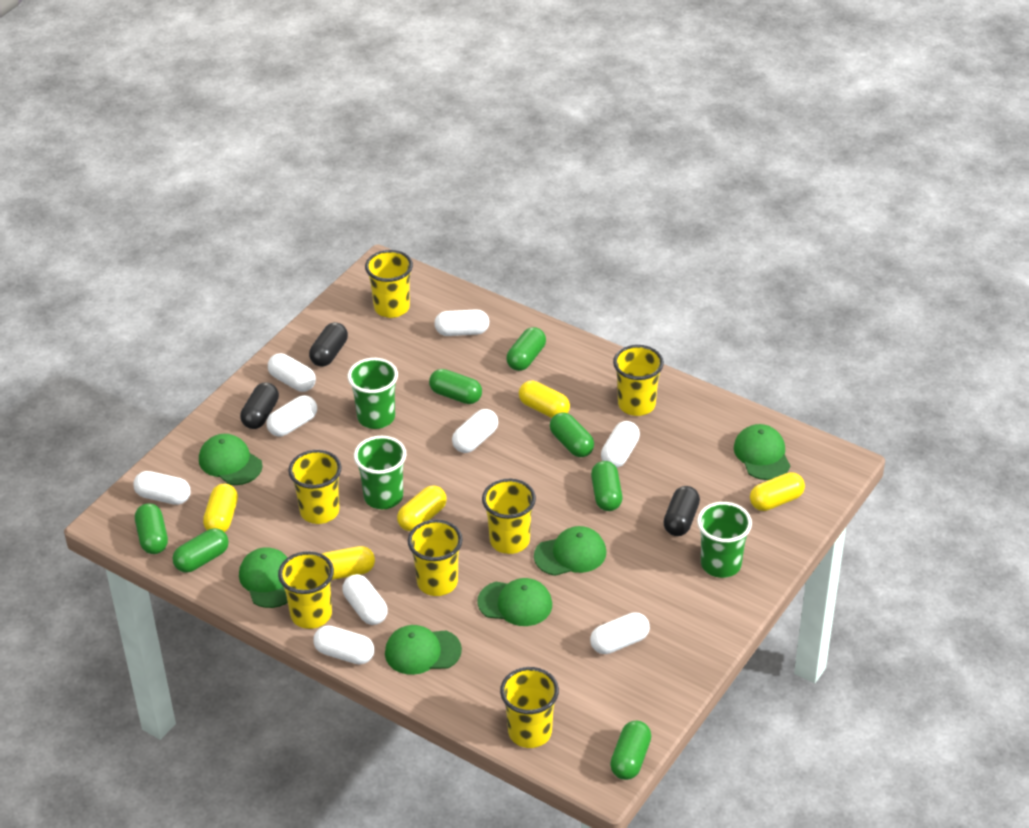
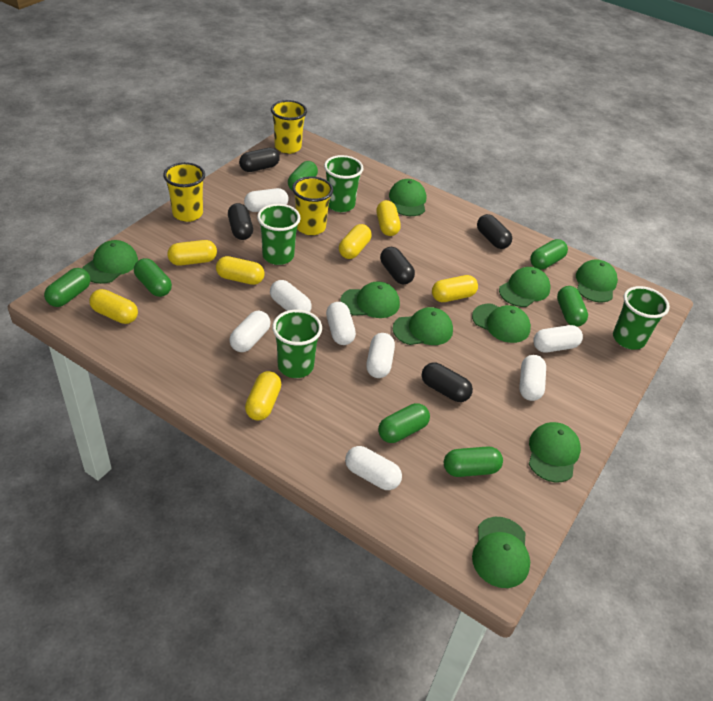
black capsule: 3 -> 5
green cap: 6 -> 9
green cup: 3 -> 4
white capsule: 9 -> 8
yellow capsule: 5 -> 7
yellow cup: 7 -> 3

